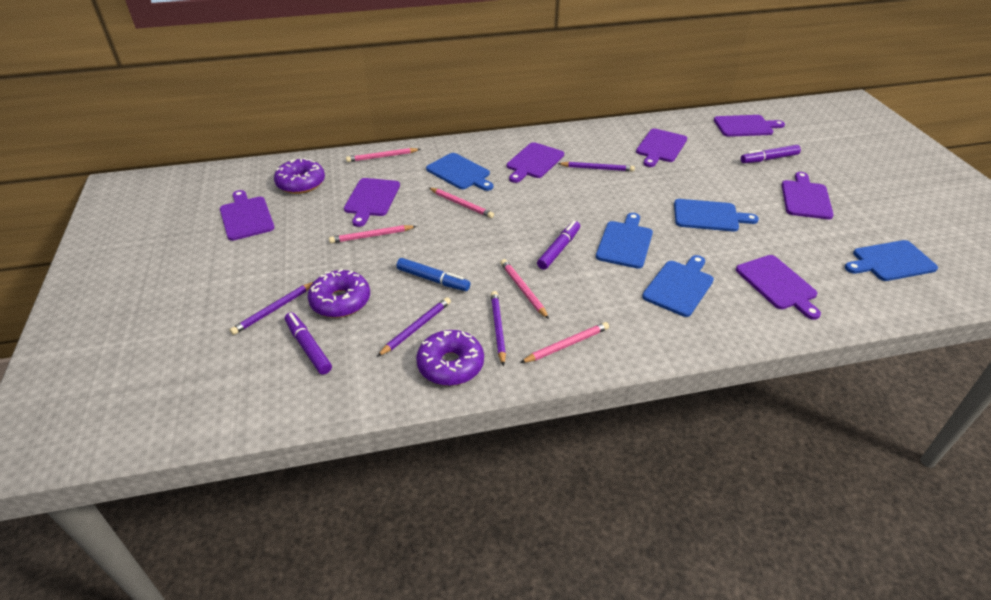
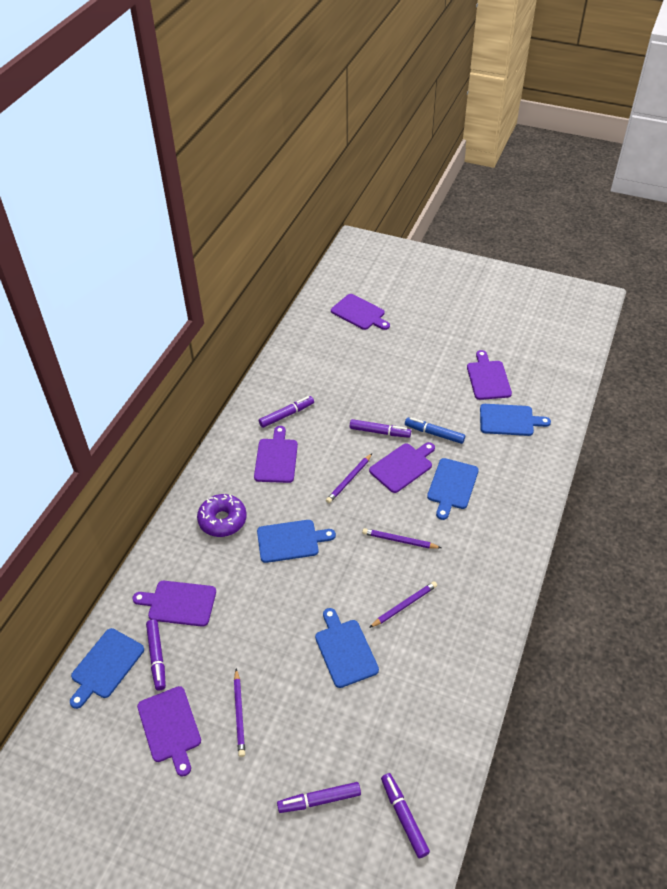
pink pencil: 5 -> 0
purple cutting board: 7 -> 6
purple donut: 3 -> 1
purple marker: 3 -> 5

